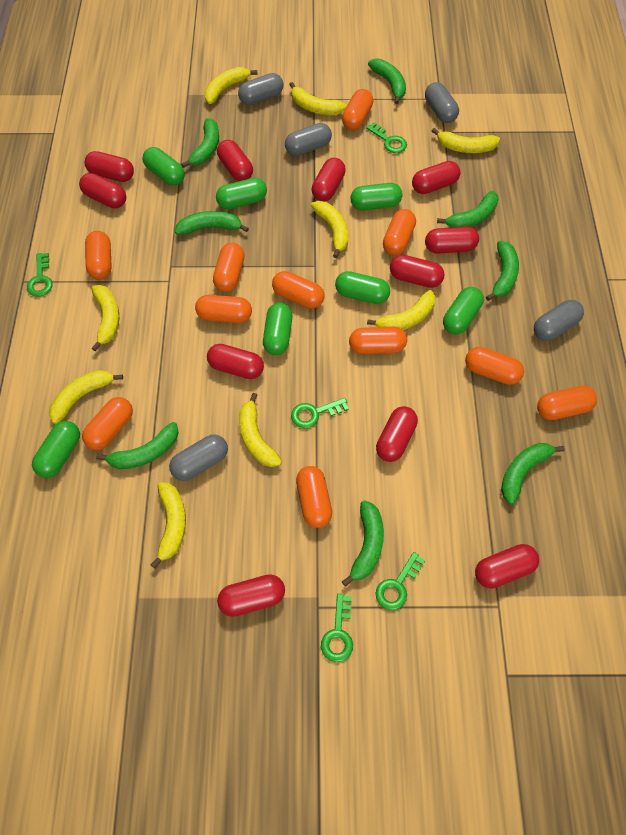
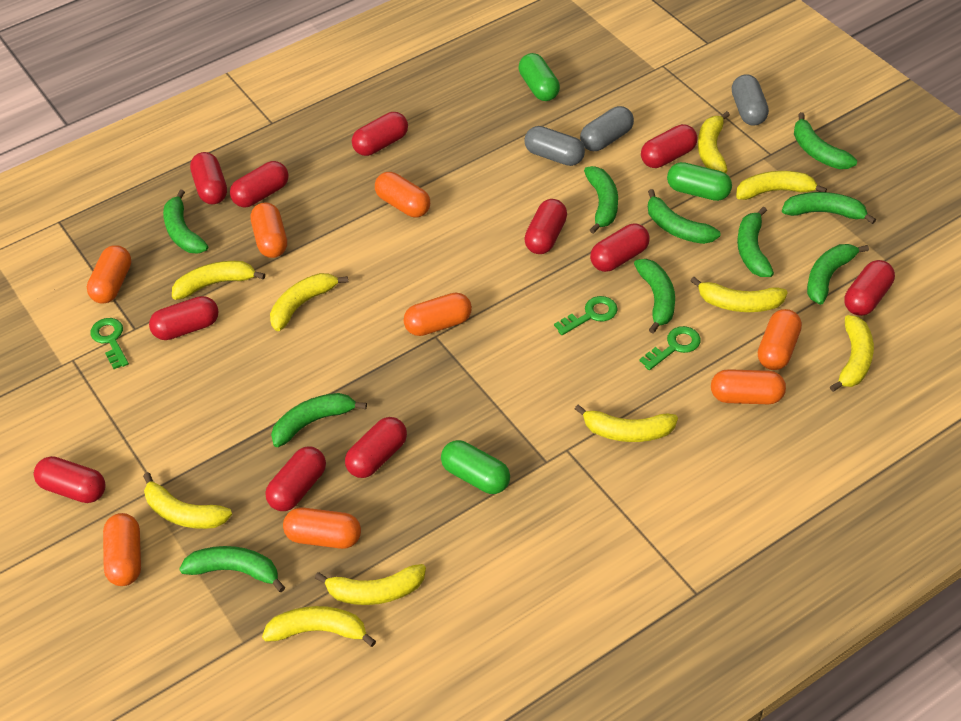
green banana: 8 -> 10
green capsule: 7 -> 3
green key: 5 -> 3
grey capsule: 5 -> 3
orange capsule: 11 -> 8
yellow banana: 9 -> 10

